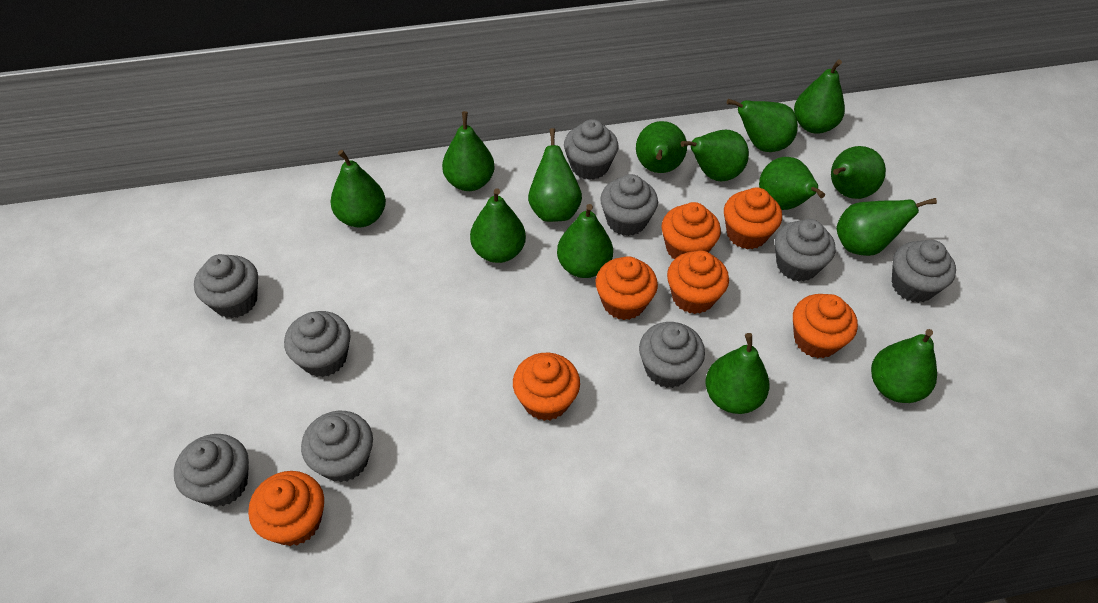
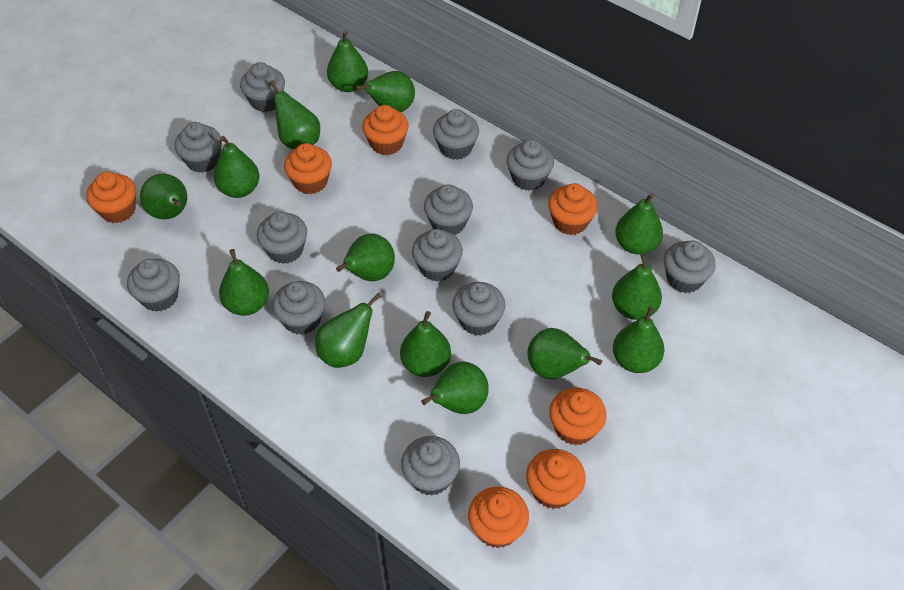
grey cupcake: 9 -> 12

